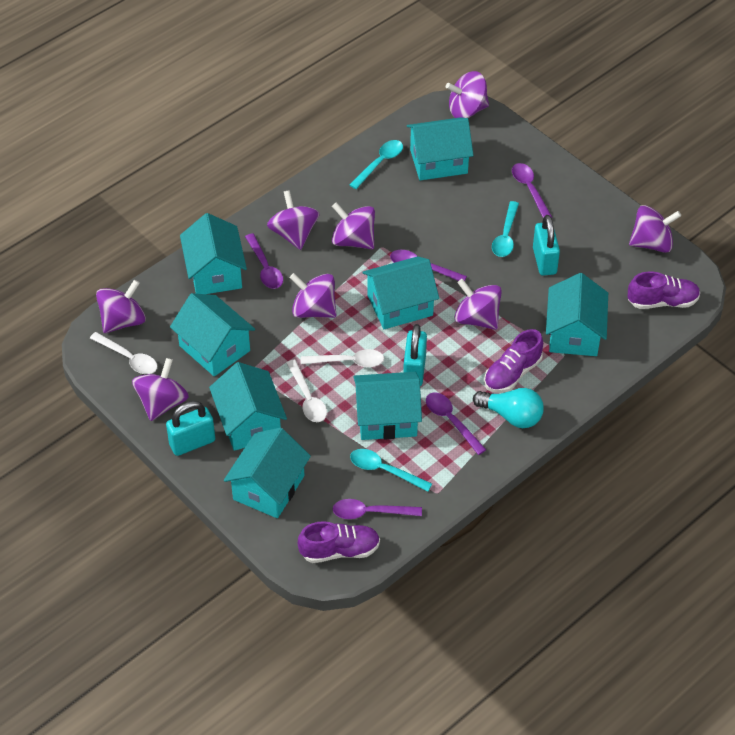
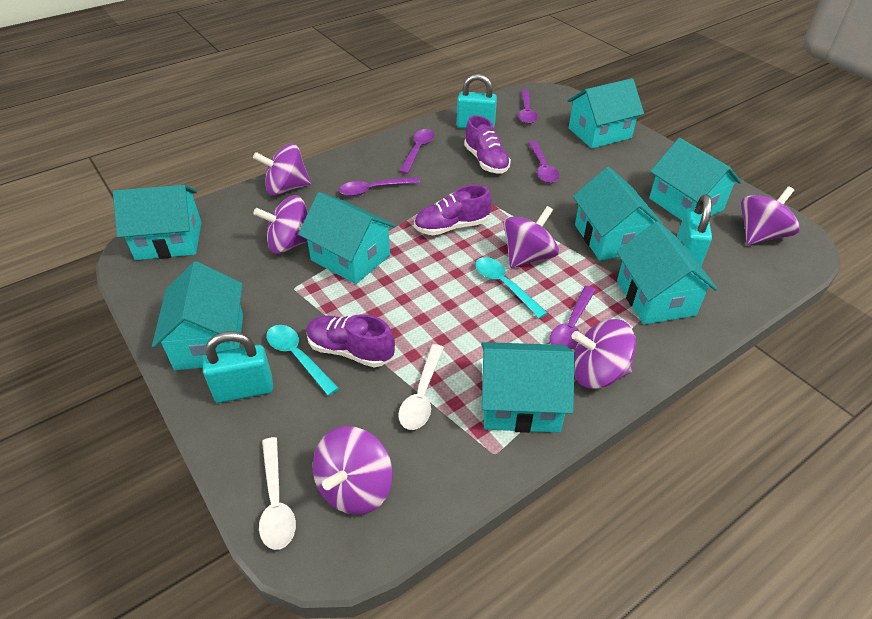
purple spinning top: 8 -> 6
turquoise light bulb: 1 -> 0
turquoise spoon: 3 -> 2
white spoon: 3 -> 2

